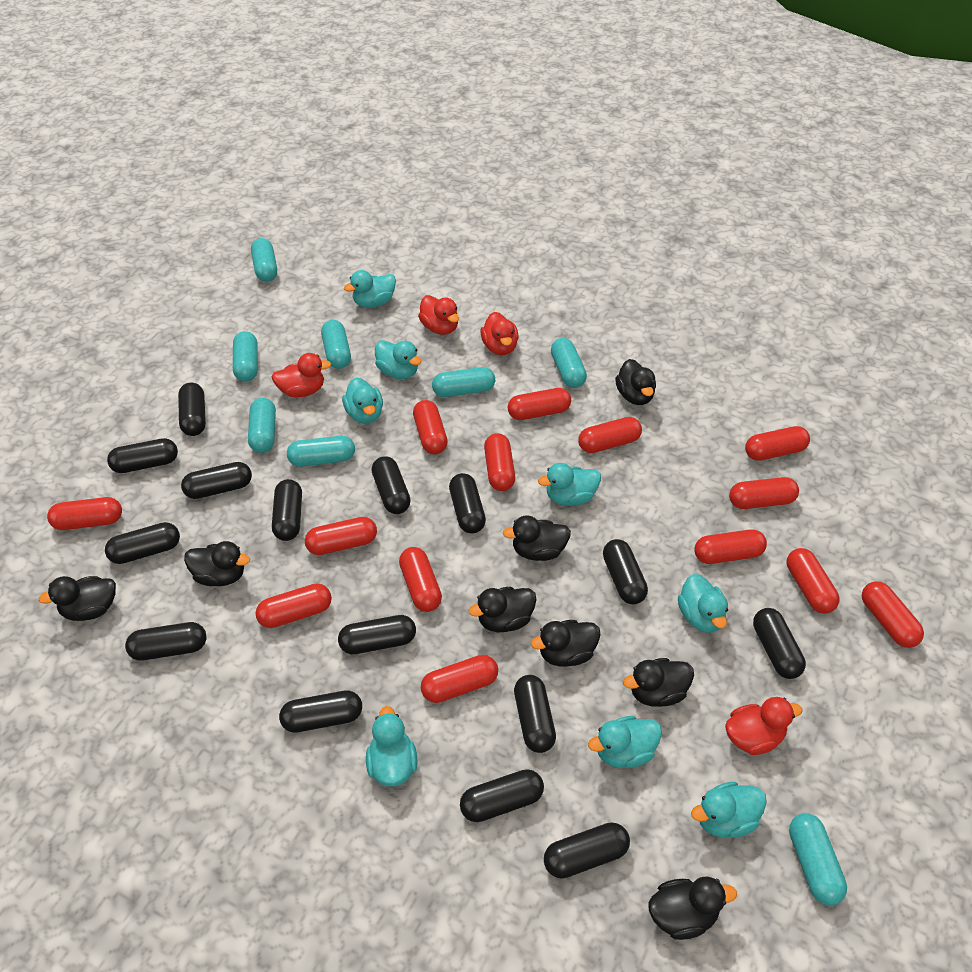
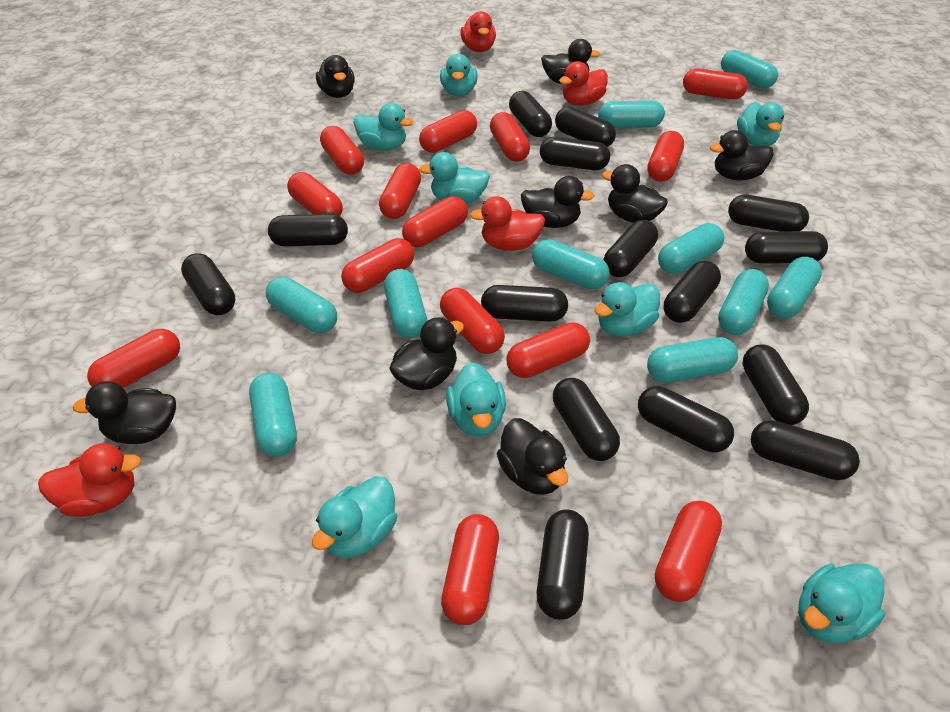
turquoise capsule: 8 -> 10

